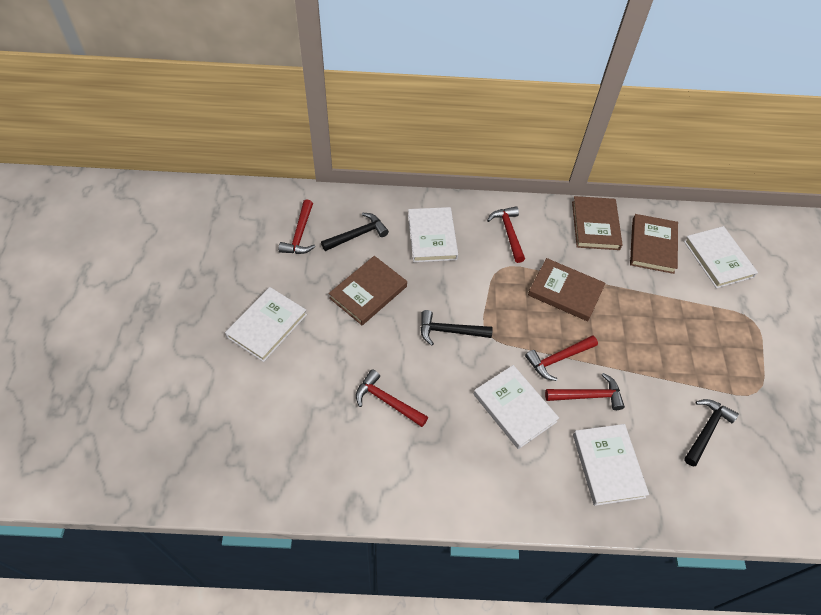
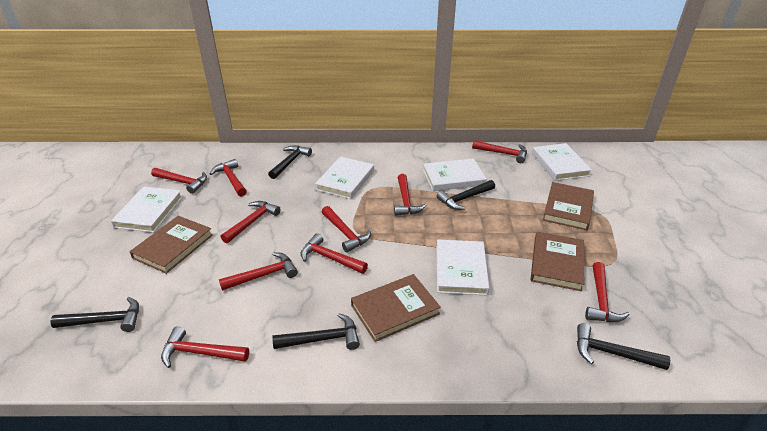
black hammer: 3 -> 5
red hammer: 5 -> 10

